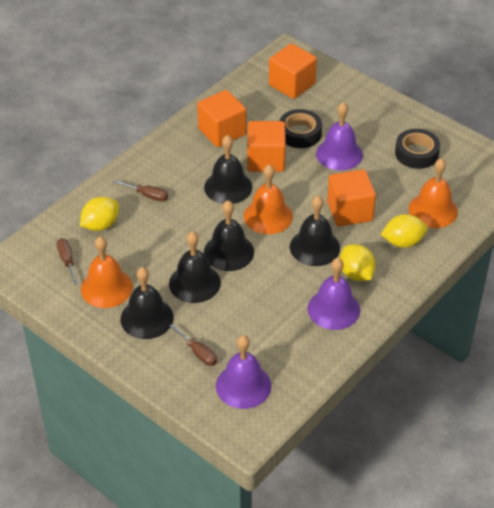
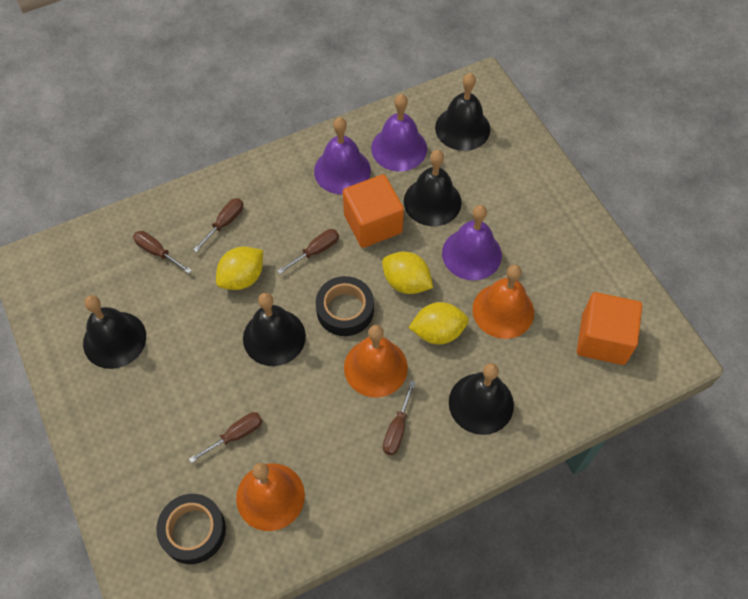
brown screwdriver: 3 -> 5
orange cube: 4 -> 2

